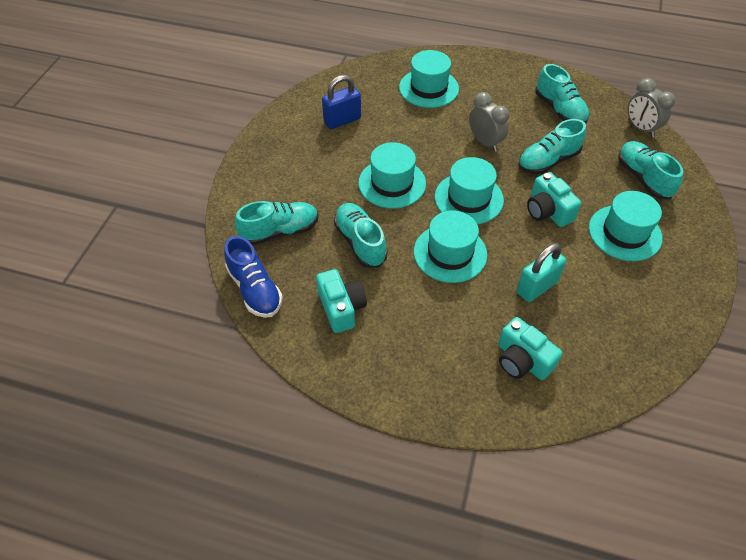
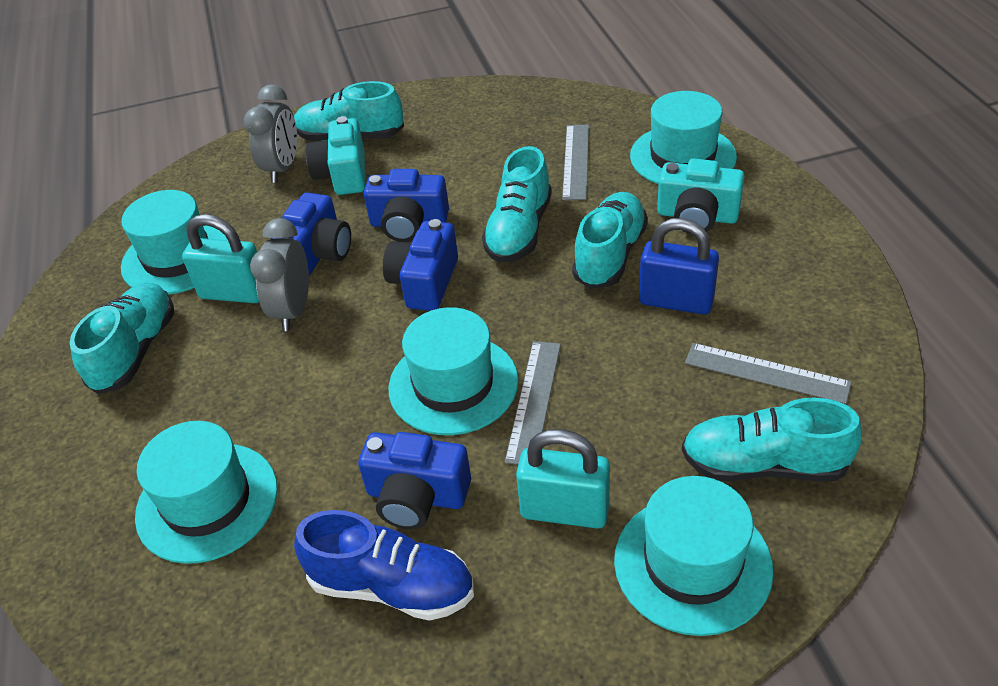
blue camera: 0 -> 4
grey ruler: 0 -> 3
turquoise camera: 3 -> 2
turquoise padlock: 1 -> 2

